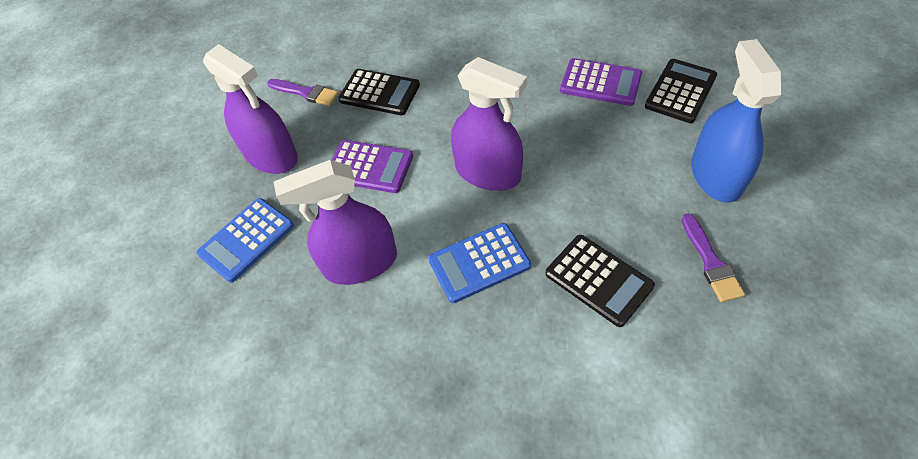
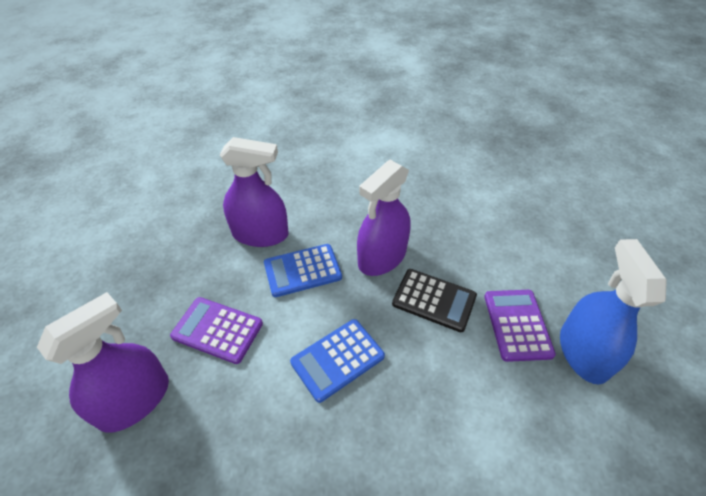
black calculator: 3 -> 1
purple brush: 2 -> 0

